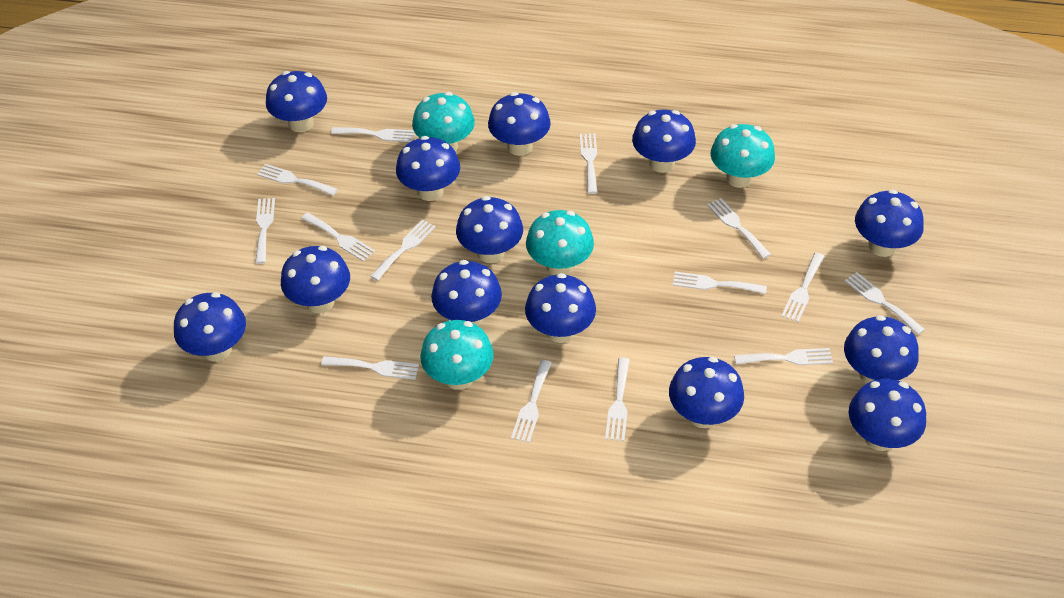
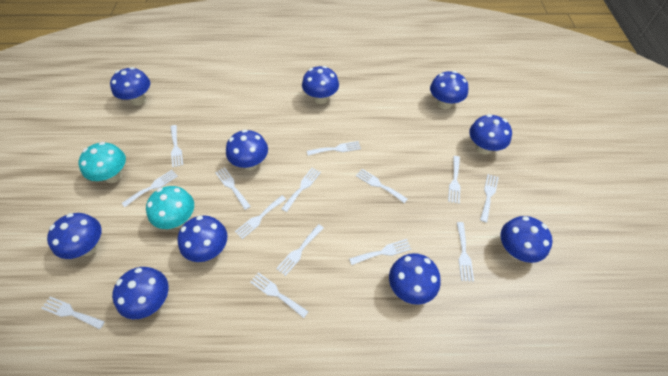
blue mushroom: 13 -> 10
turquoise mushroom: 4 -> 2

